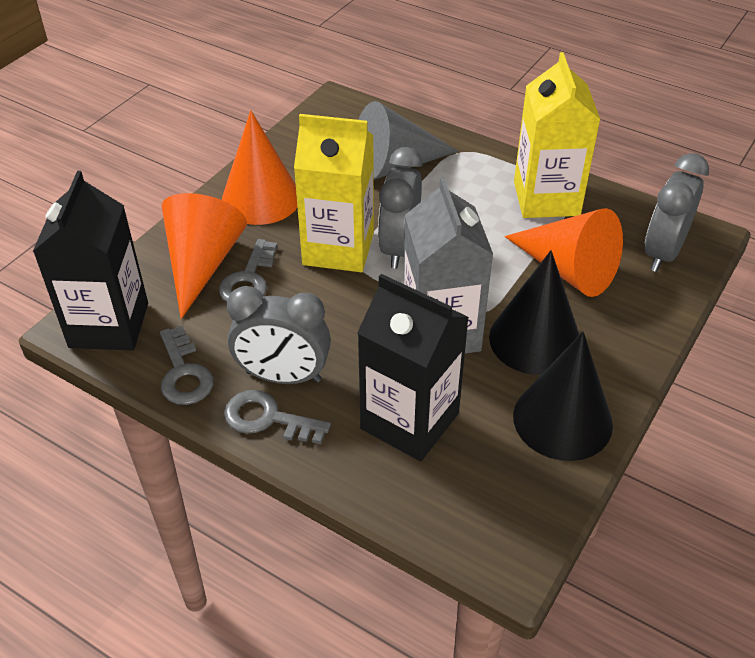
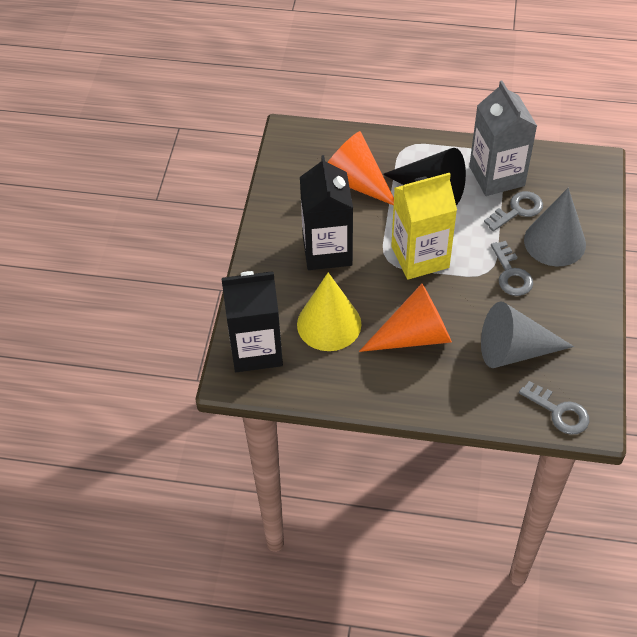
black cone: 2 -> 1
grey clock: 3 -> 0
grey cone: 1 -> 2
orange cone: 3 -> 2
yellow carton: 2 -> 1
yellow cone: 0 -> 1

